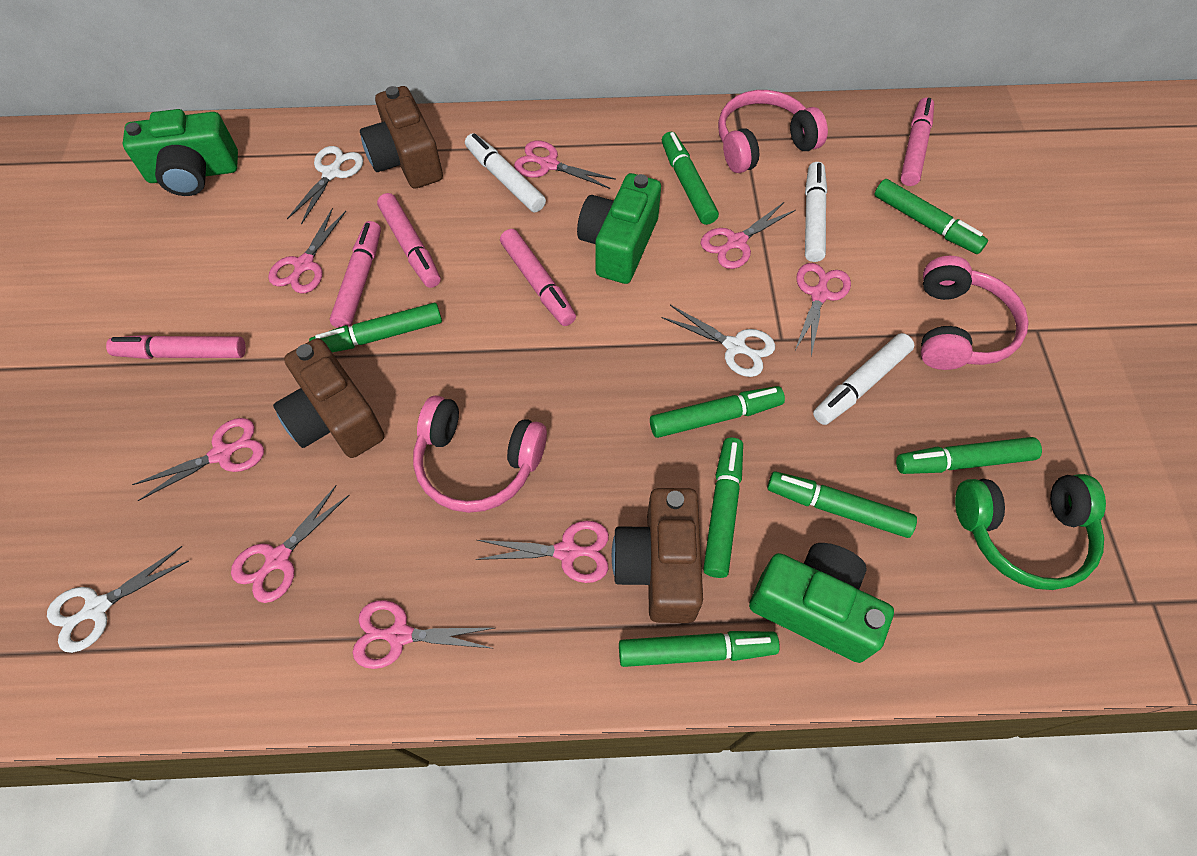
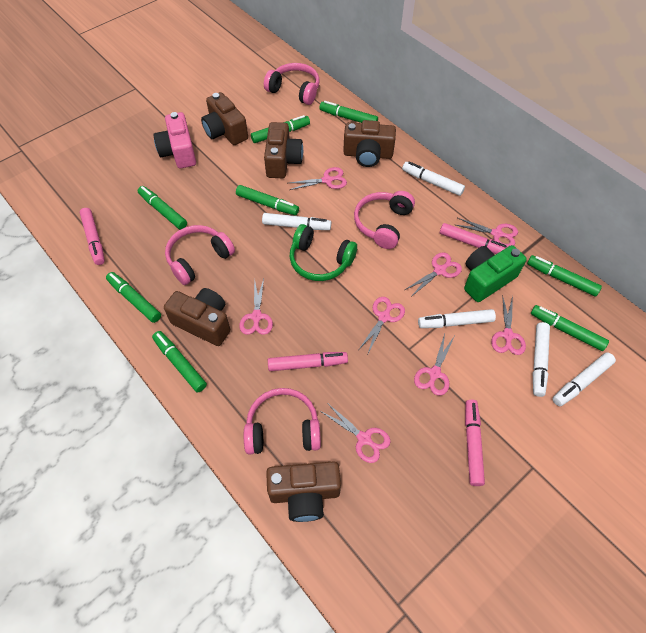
brown camera: 3 -> 5
green camera: 3 -> 1
pink camera: 0 -> 1
pink headphones: 3 -> 4
pink marker: 5 -> 4
white marker: 3 -> 5
white scissors: 3 -> 0

